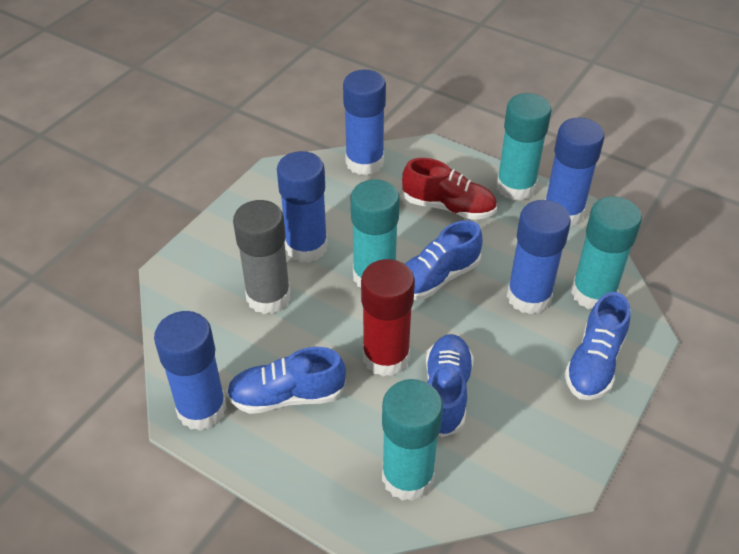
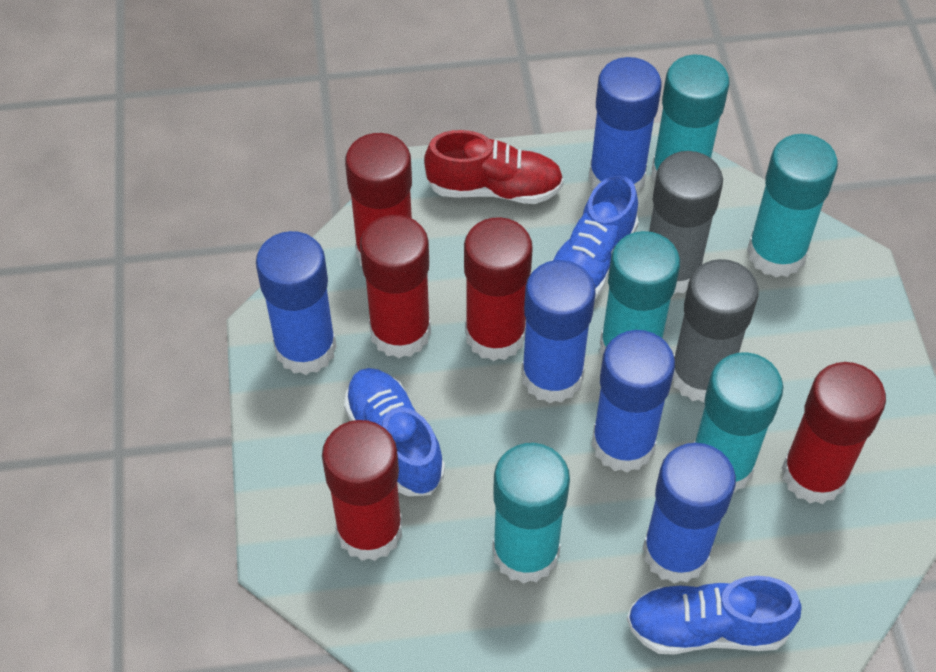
blue shoe: 4 -> 3
grey glue stick: 1 -> 2
red glue stick: 1 -> 5
turquoise glue stick: 4 -> 5

